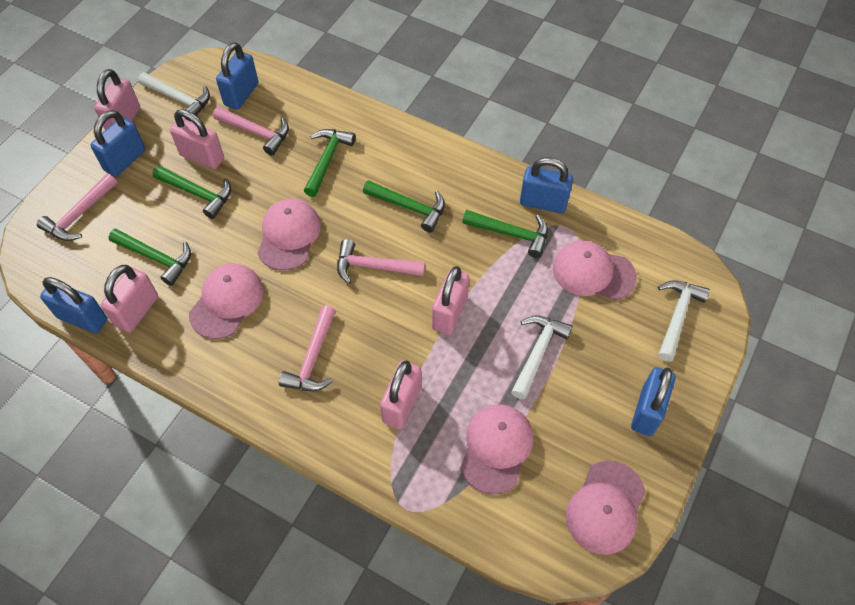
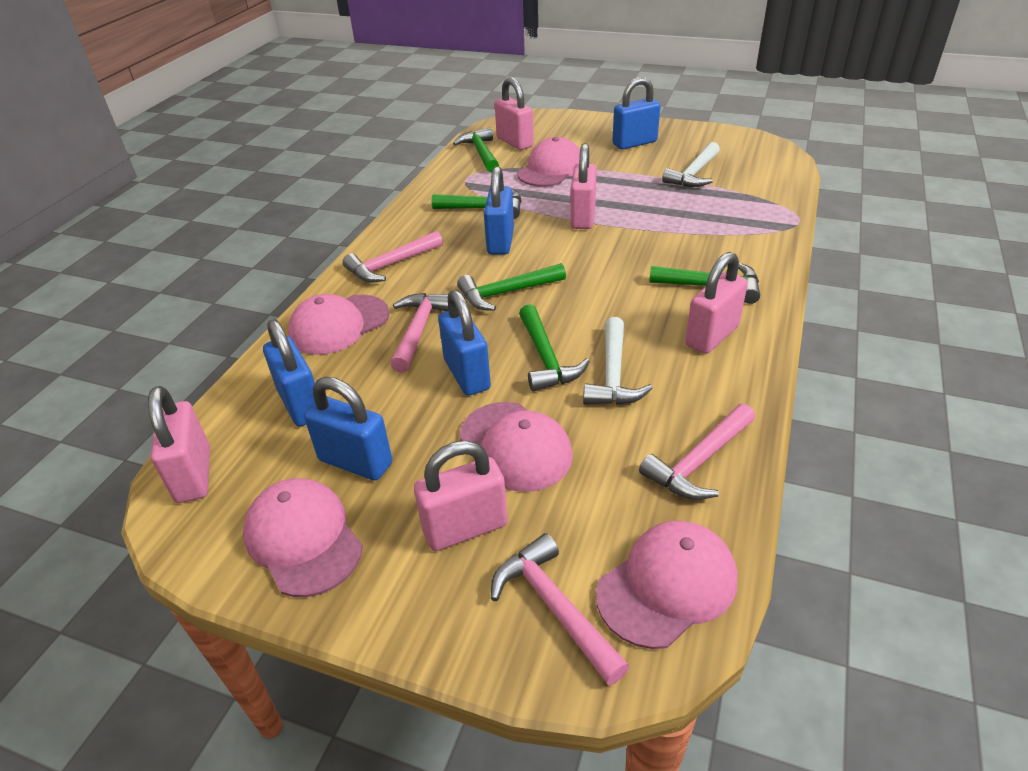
white hammer: 3 -> 2

